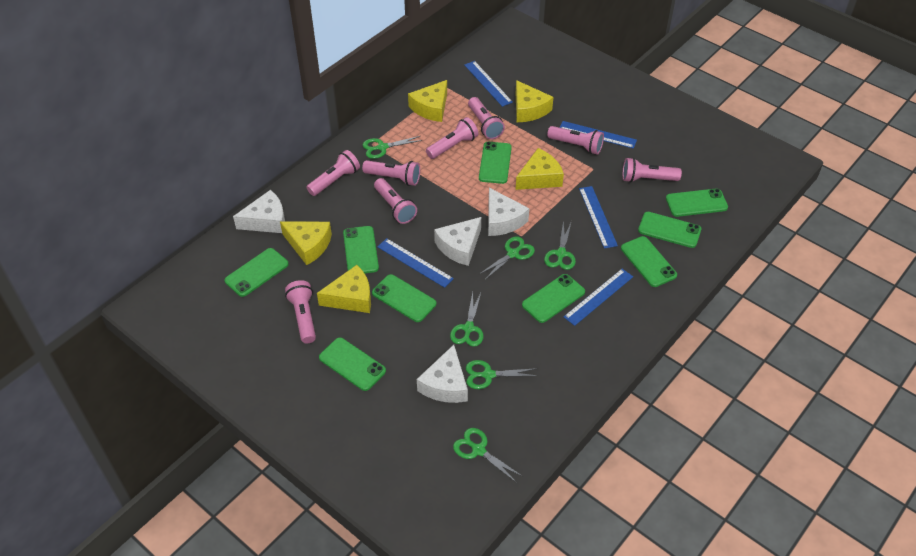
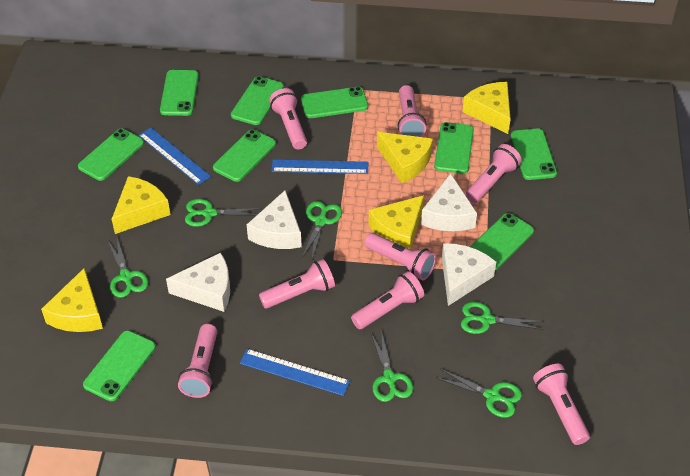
blue ruler: 5 -> 3

